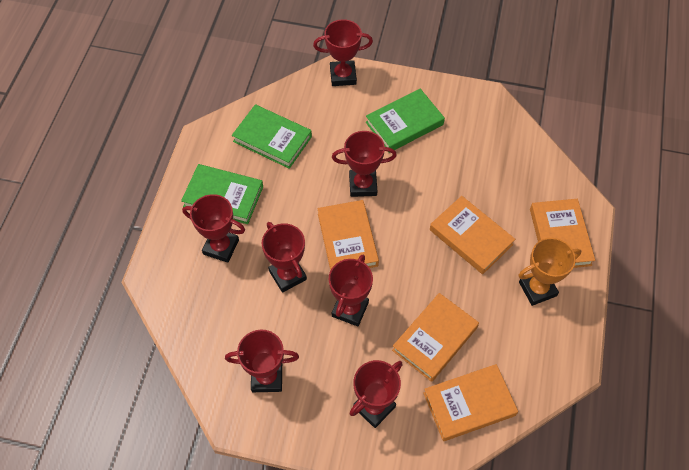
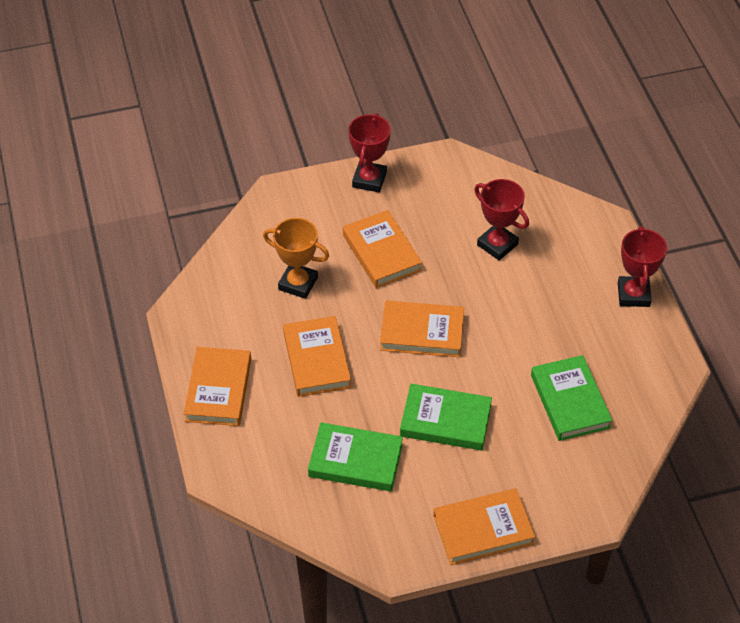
red trophy: 7 -> 3

